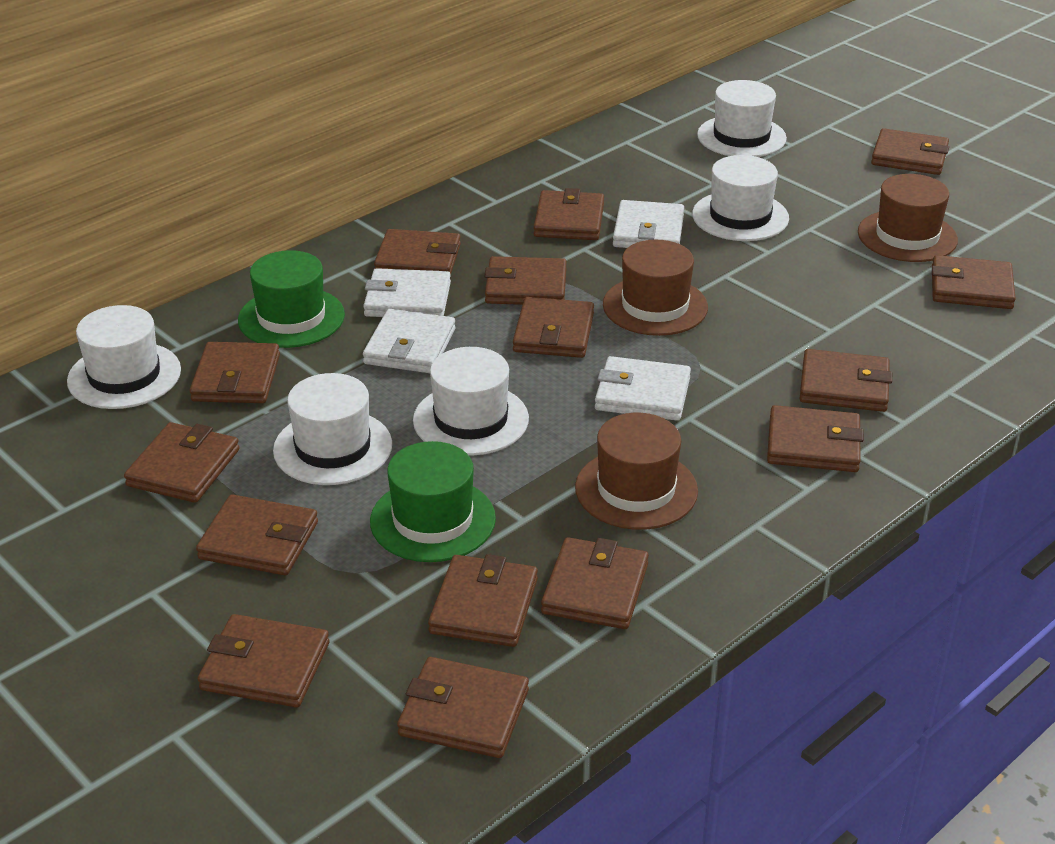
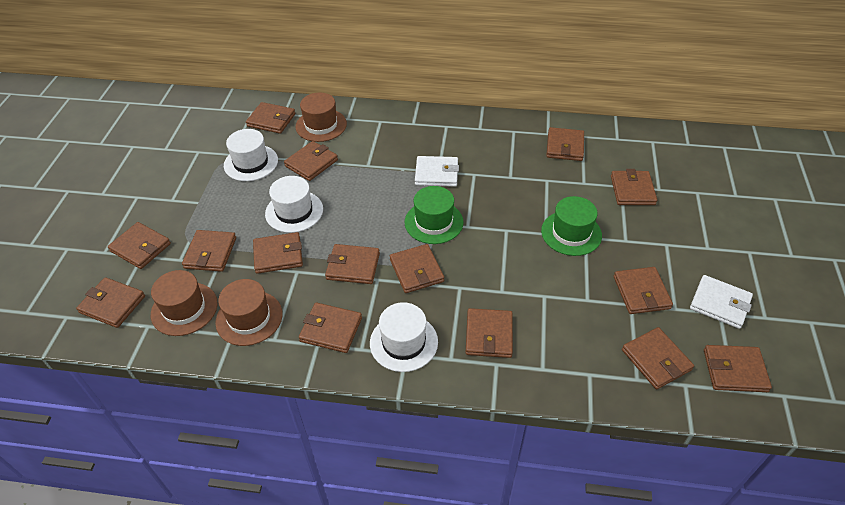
white hat: 5 -> 3
white wallet: 4 -> 2

